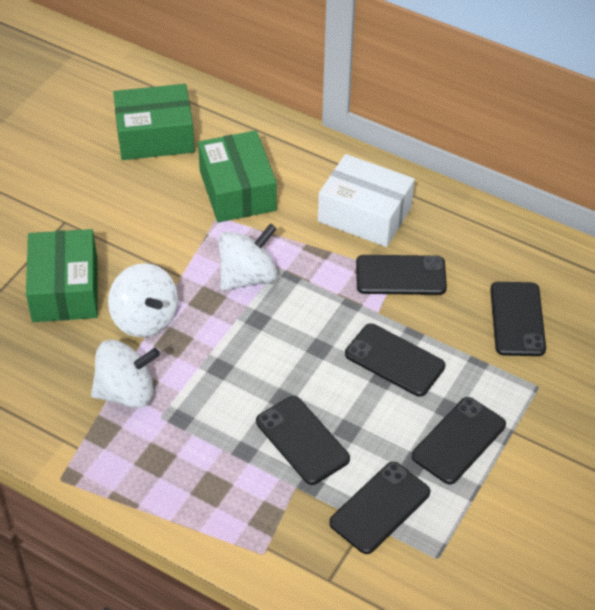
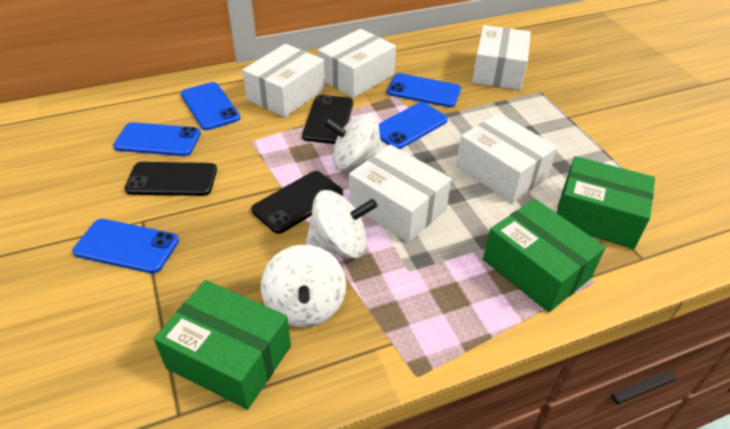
black phone: 6 -> 3
blue phone: 0 -> 5
white box: 1 -> 5

